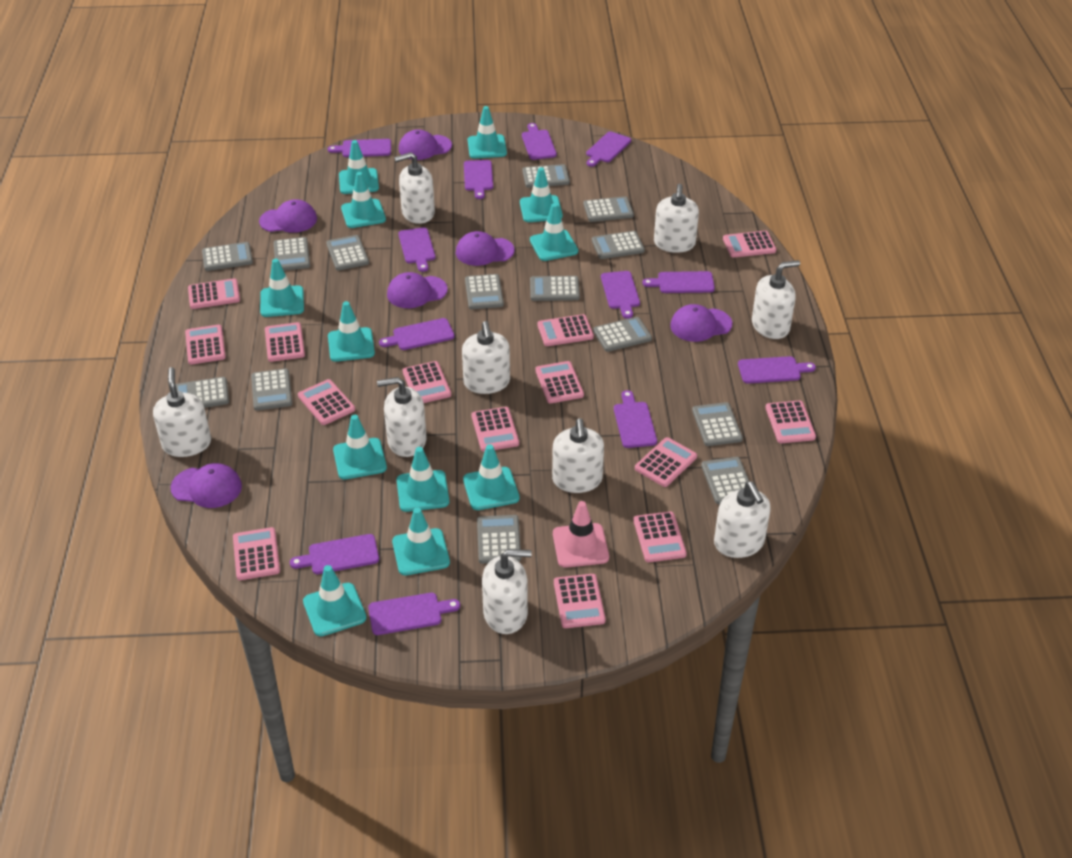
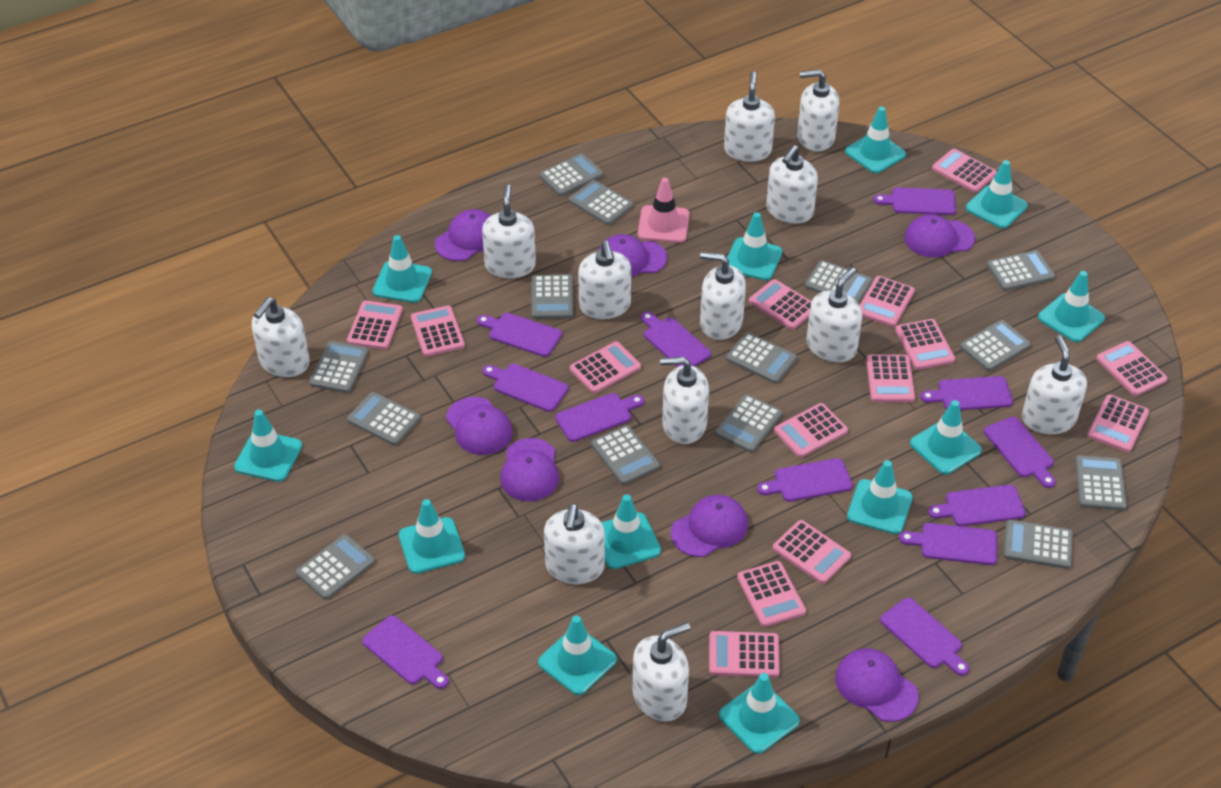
purple cap: 6 -> 7
white soap dispenser: 9 -> 12

